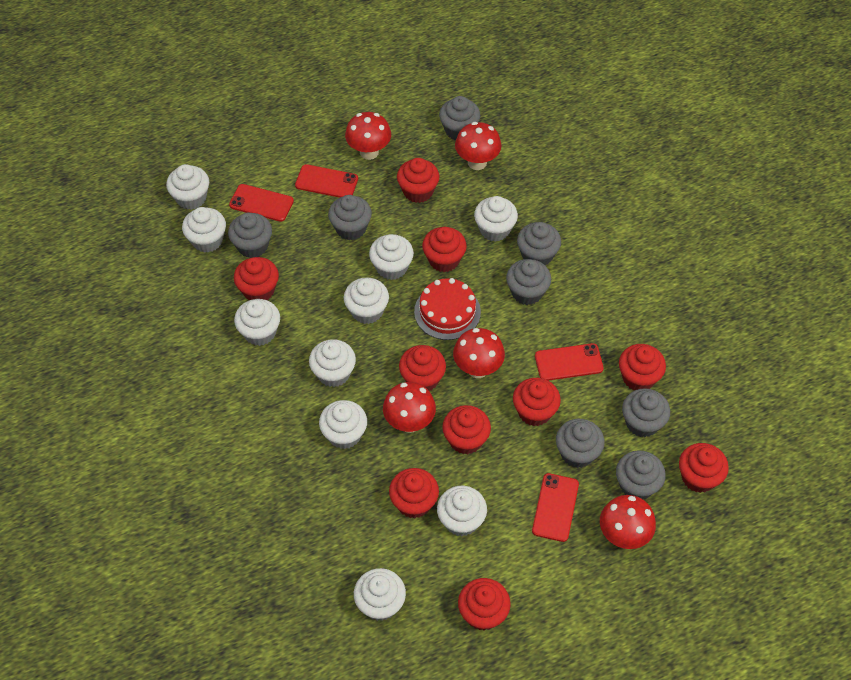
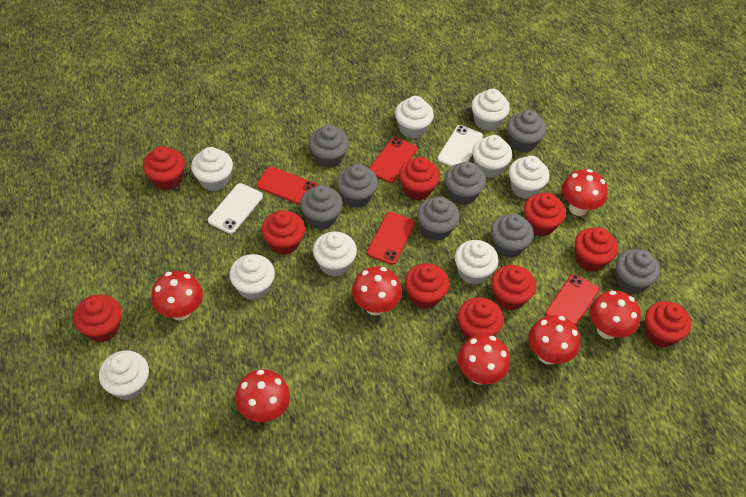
red cake: 1 -> 0
red mushroom: 5 -> 7
white cupcake: 10 -> 9
white phone: 0 -> 2

